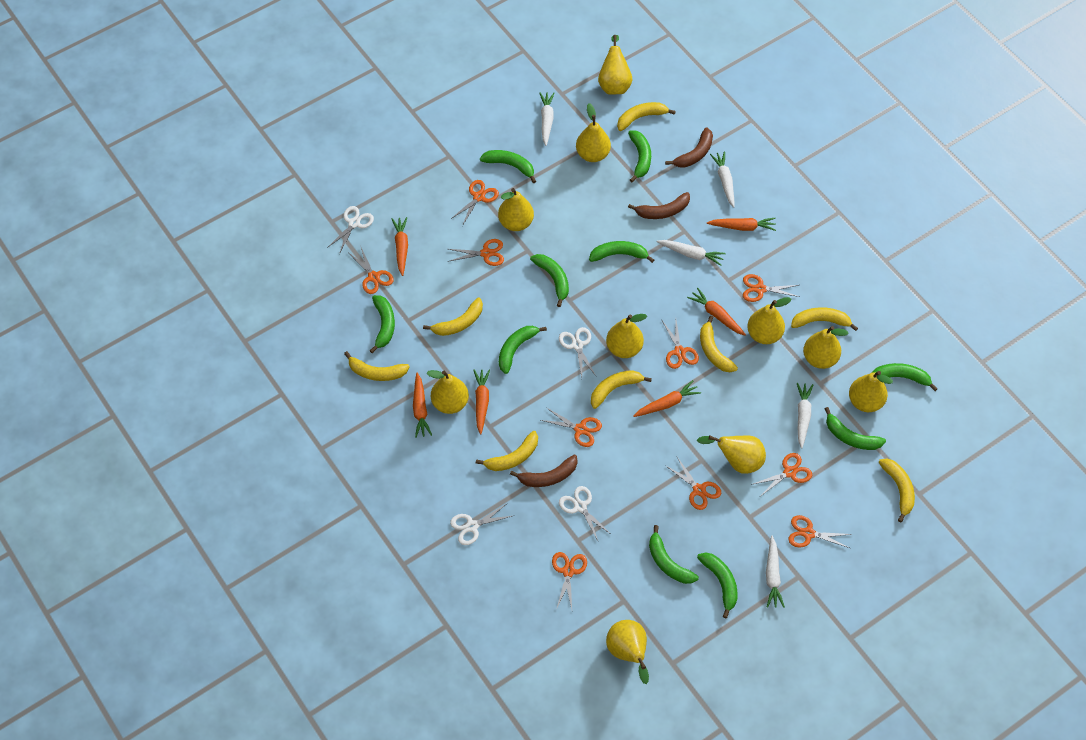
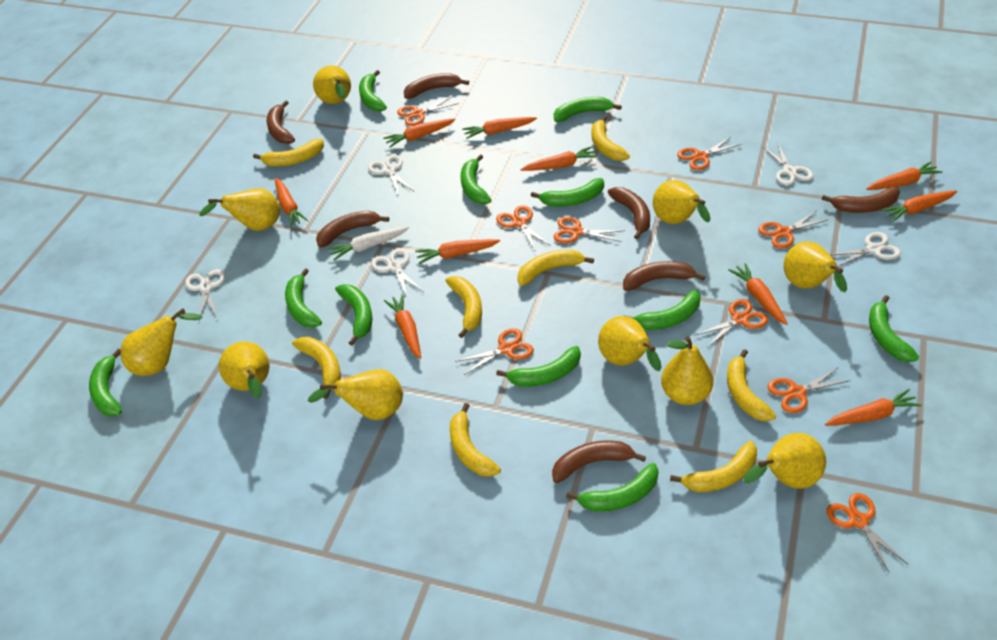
brown banana: 3 -> 7
green banana: 10 -> 11
orange carrot: 6 -> 10
orange scissors: 10 -> 9
white carrot: 5 -> 1
white scissors: 4 -> 5

